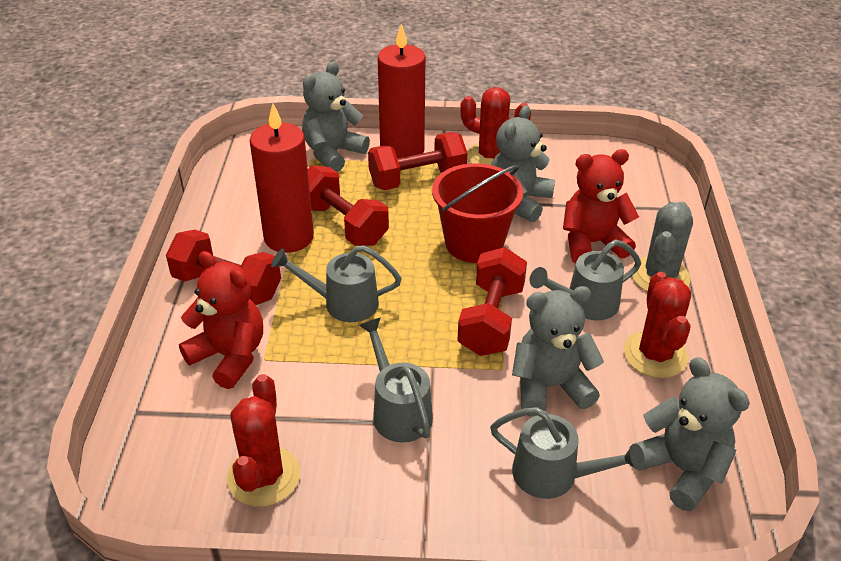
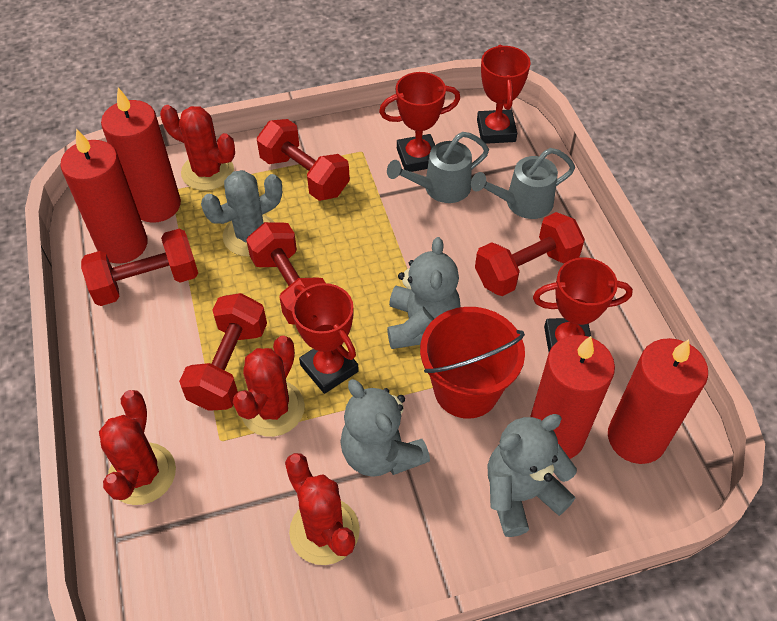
grey teddy bear: 4 -> 3
grey watering can: 4 -> 2
red cactus: 3 -> 4
red candle: 2 -> 4
red dumbbell: 4 -> 5
red teddy bear: 2 -> 0
red trophy: 0 -> 4

